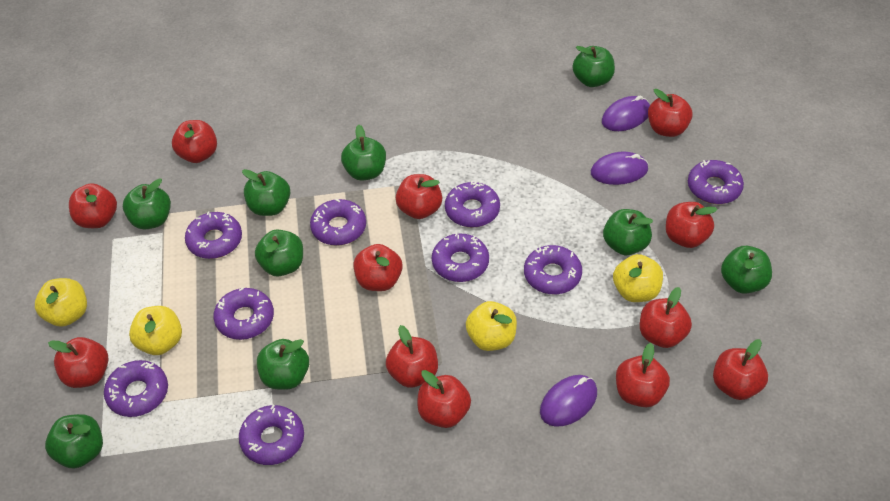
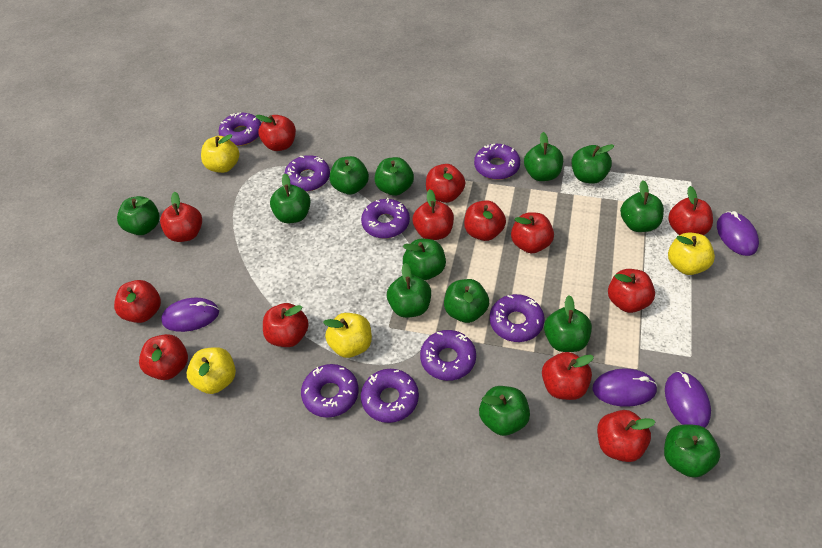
green apple: 9 -> 13
purple donut: 9 -> 8
purple mouse: 3 -> 4
red apple: 12 -> 13

